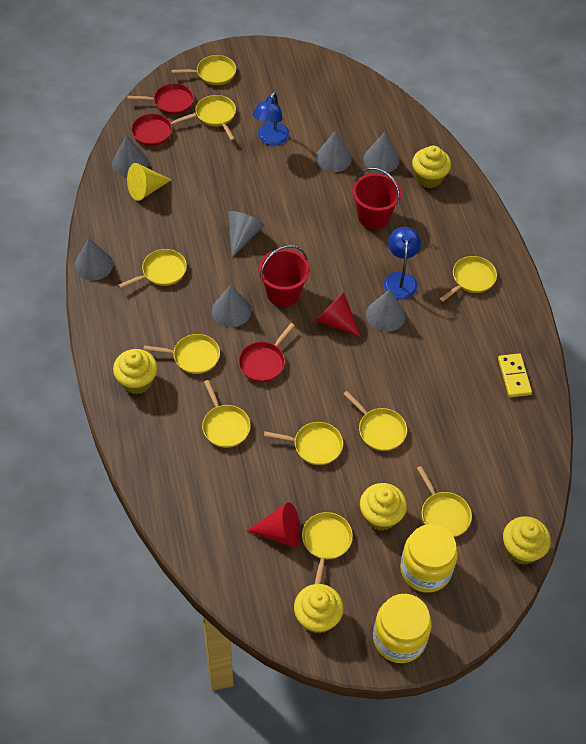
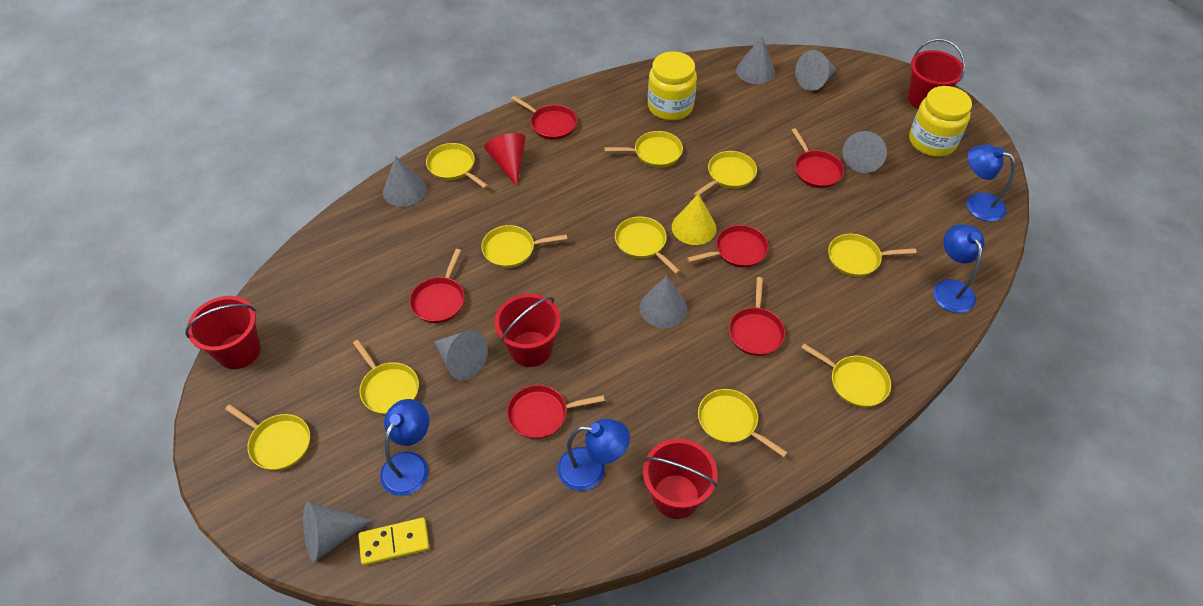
blue lamp: 2 -> 4
red bucket: 2 -> 4
red cone: 2 -> 1
red pan: 3 -> 6
yellow cupcake: 5 -> 0

